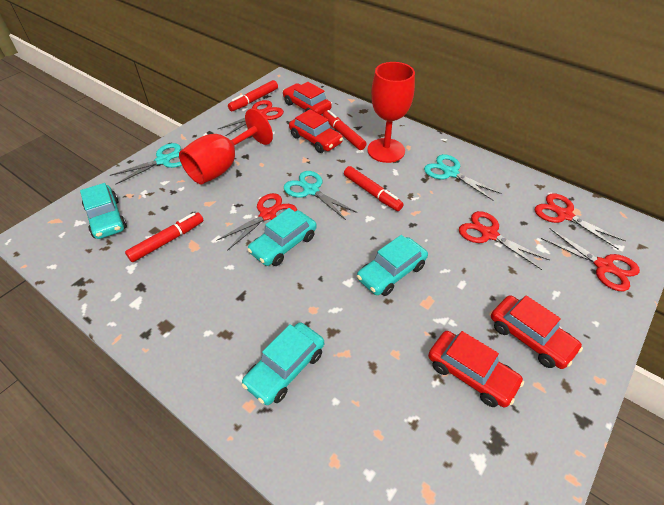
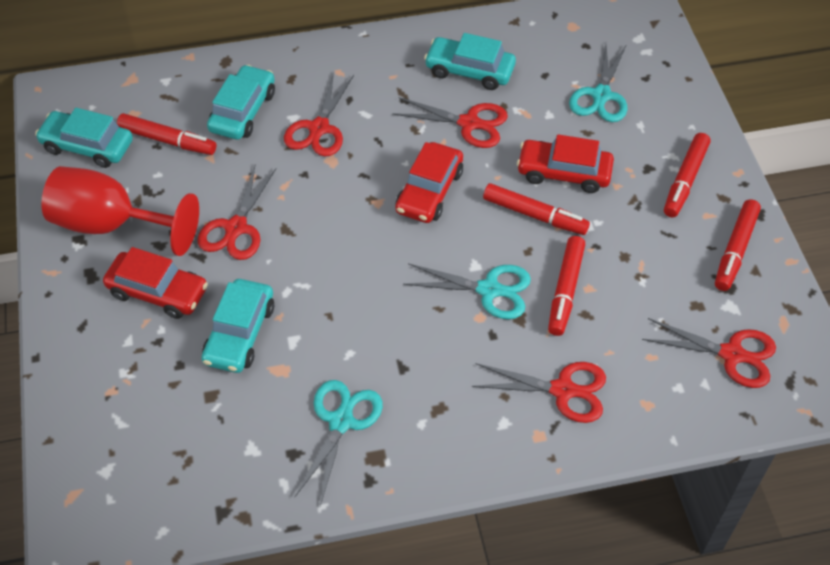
red car: 4 -> 3
red goblet: 2 -> 1
red marker: 4 -> 5

